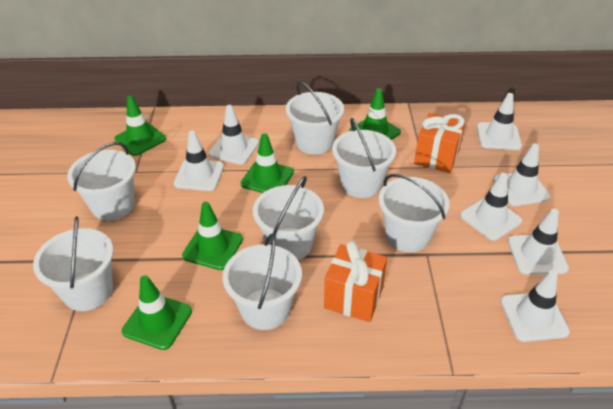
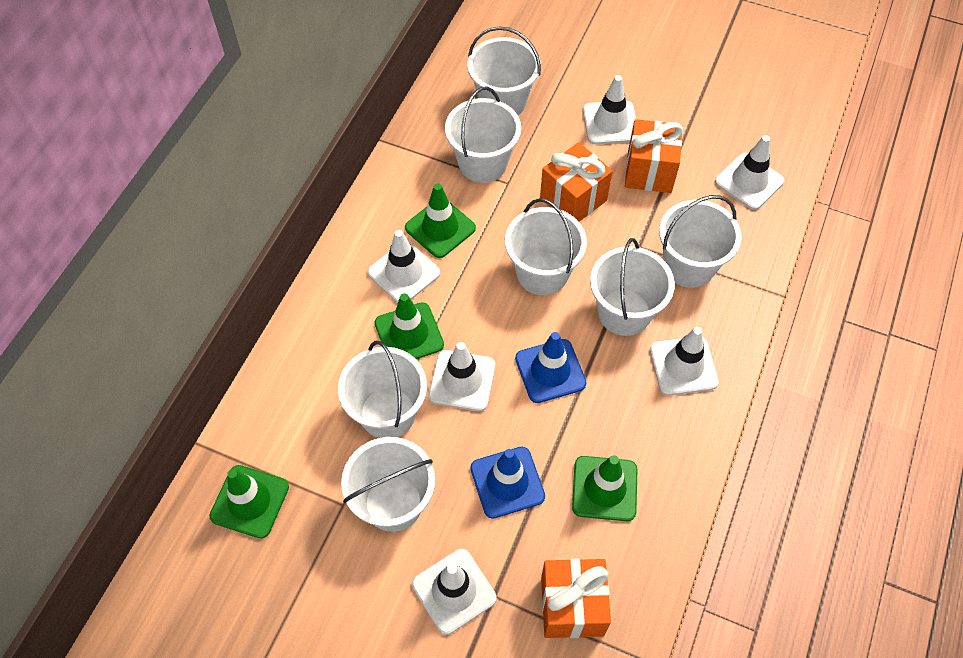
blue traffic cone: 0 -> 2
green traffic cone: 5 -> 4
orange gift: 2 -> 3
white traffic cone: 7 -> 6

